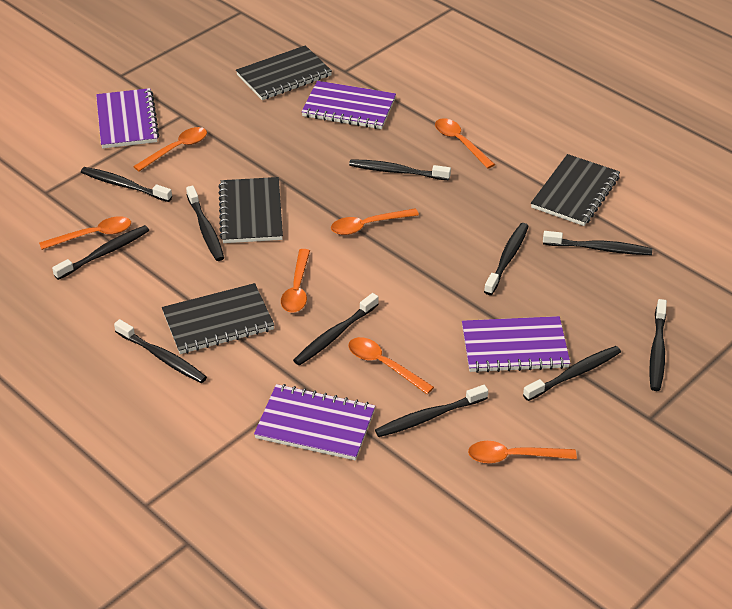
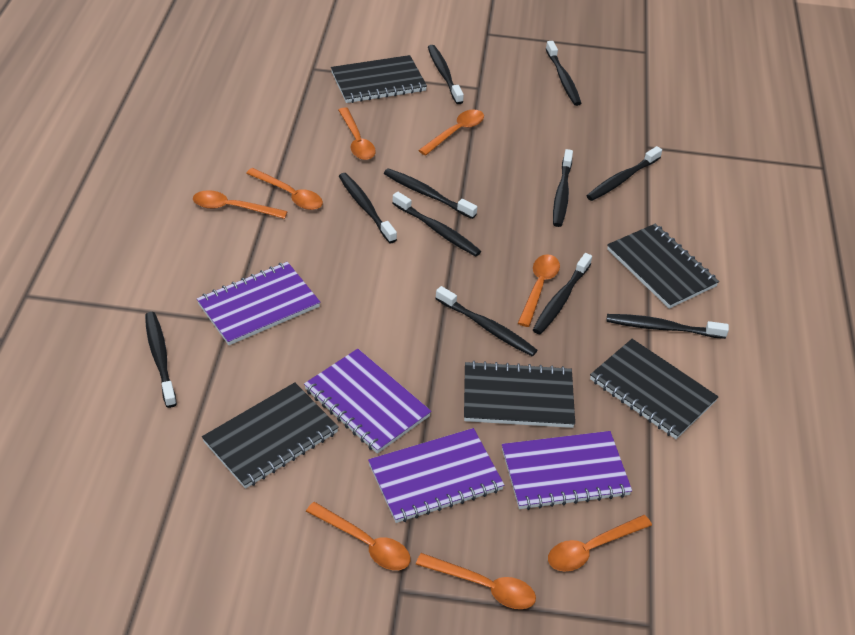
black notebook: 4 -> 5
orange spoon: 7 -> 8

